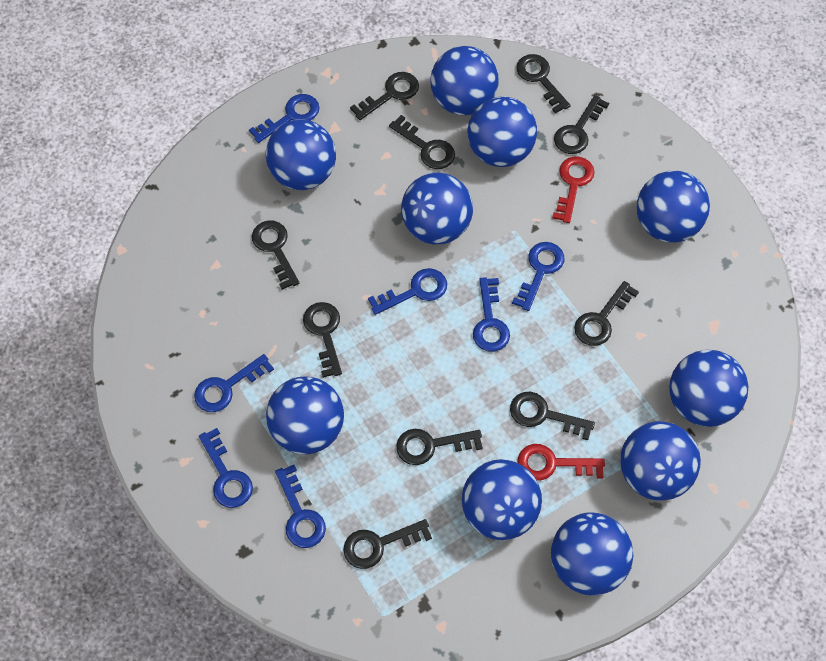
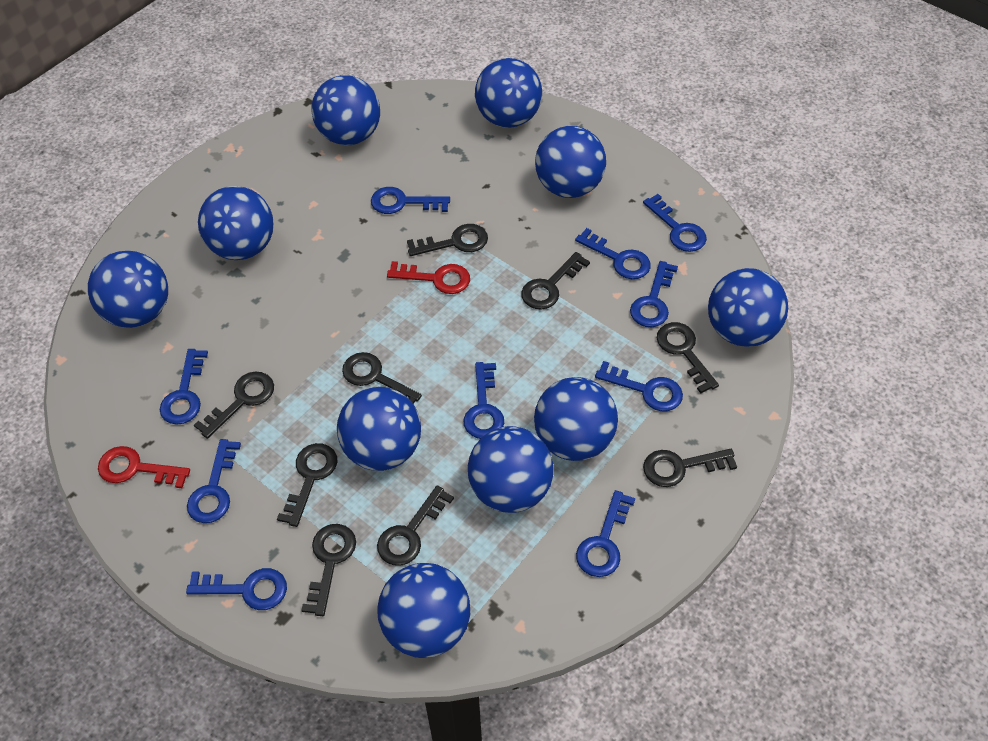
black key: 10 -> 9
blue key: 7 -> 10

